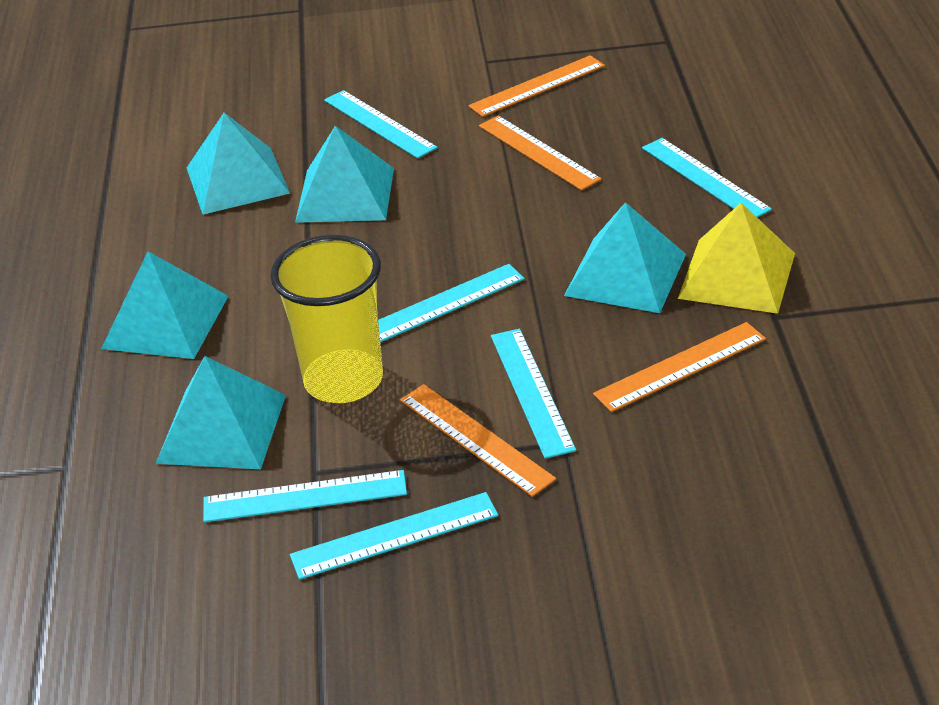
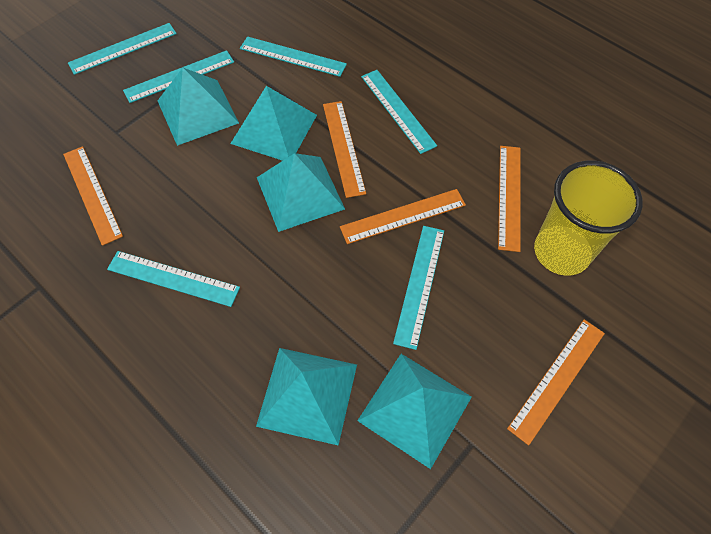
orange ruler: 4 -> 5
yellow pyramid: 1 -> 0

